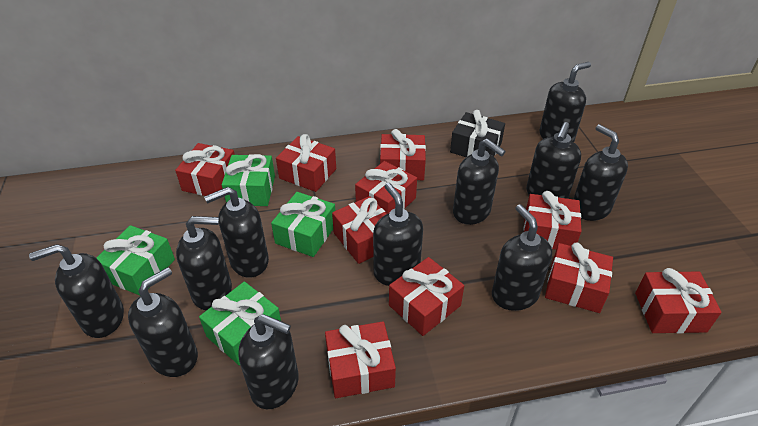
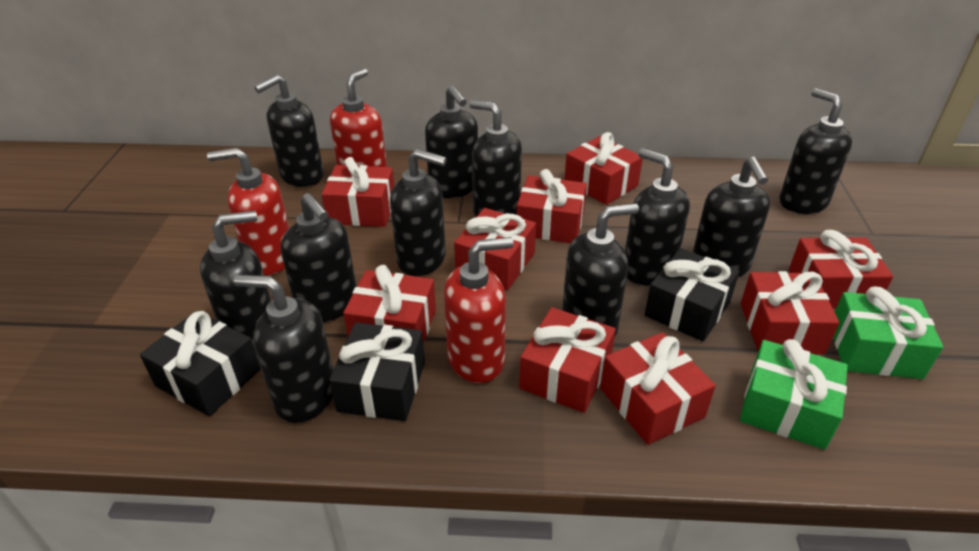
black gift: 1 -> 3
green gift: 4 -> 2
red gift: 10 -> 9
red soap dispenser: 0 -> 3

